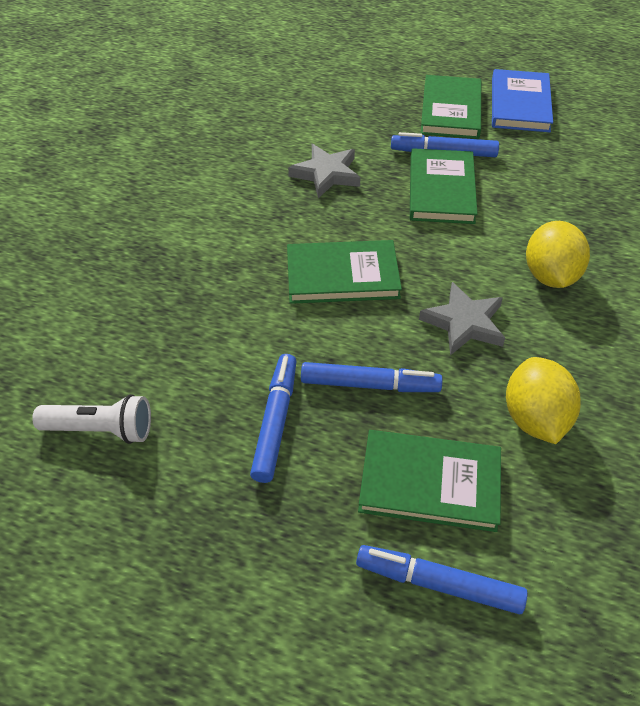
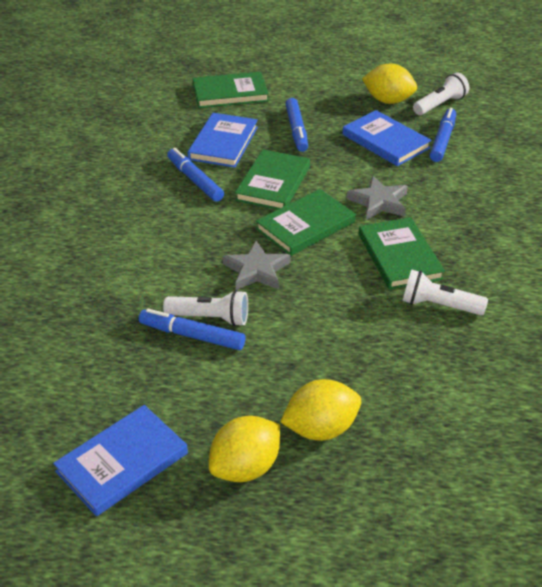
blue book: 1 -> 3
white flashlight: 1 -> 3
yellow lemon: 2 -> 3

